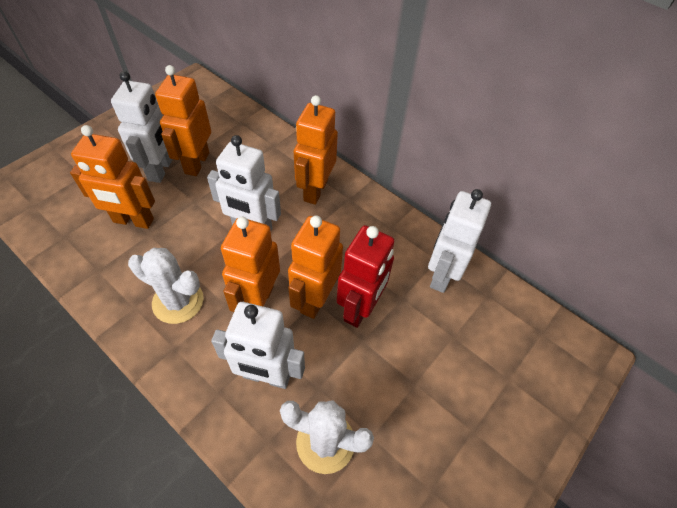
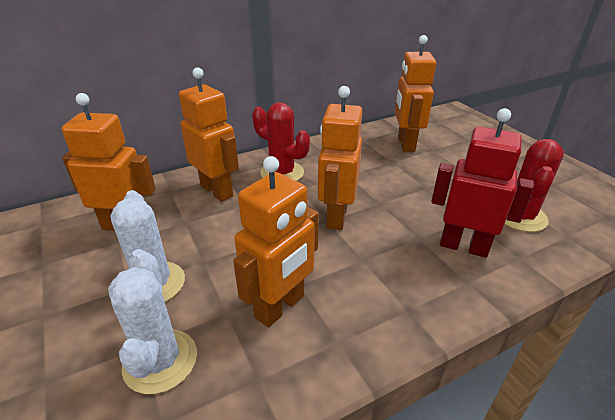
red cactus: 0 -> 2
white robot: 4 -> 0

